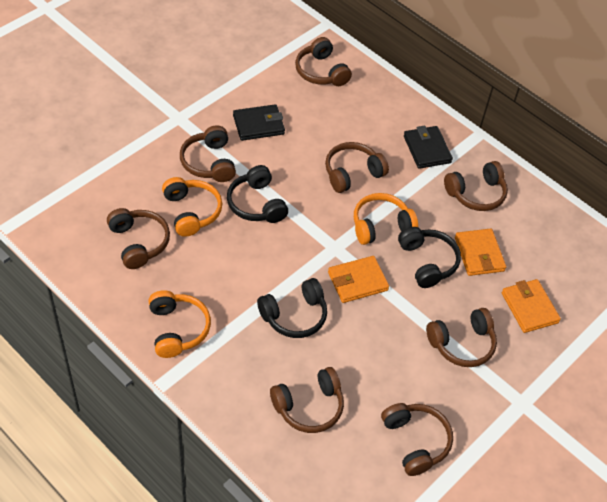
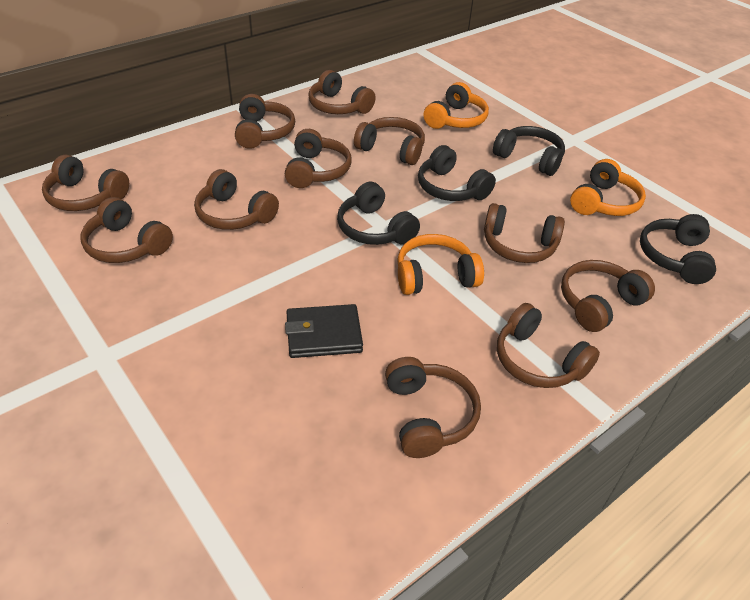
black headphones: 3 -> 4
black wallet: 2 -> 1
brown headphones: 8 -> 11
orange wallet: 3 -> 0

